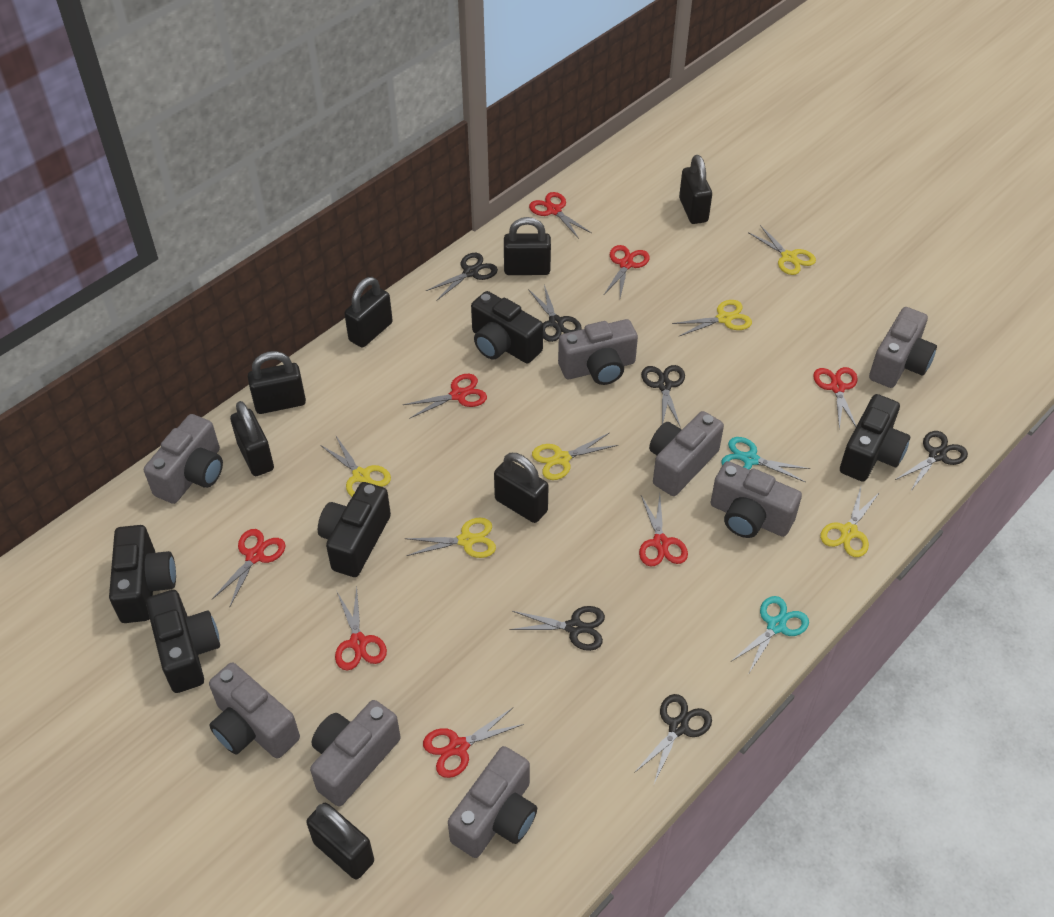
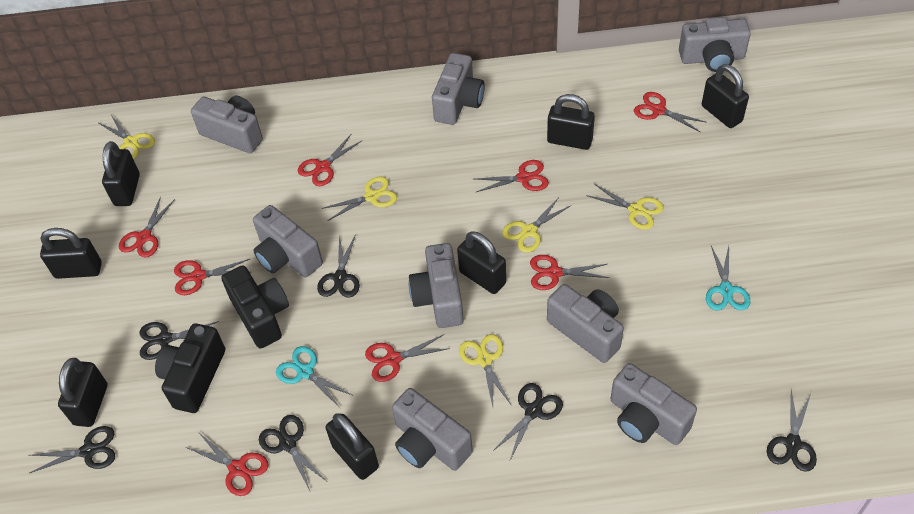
black camera: 5 -> 2
yellow scissors: 6 -> 5

